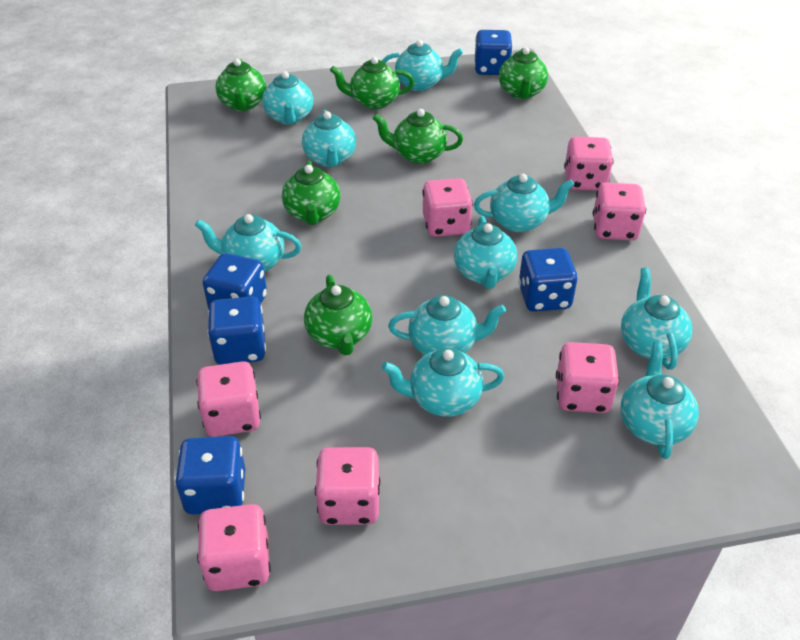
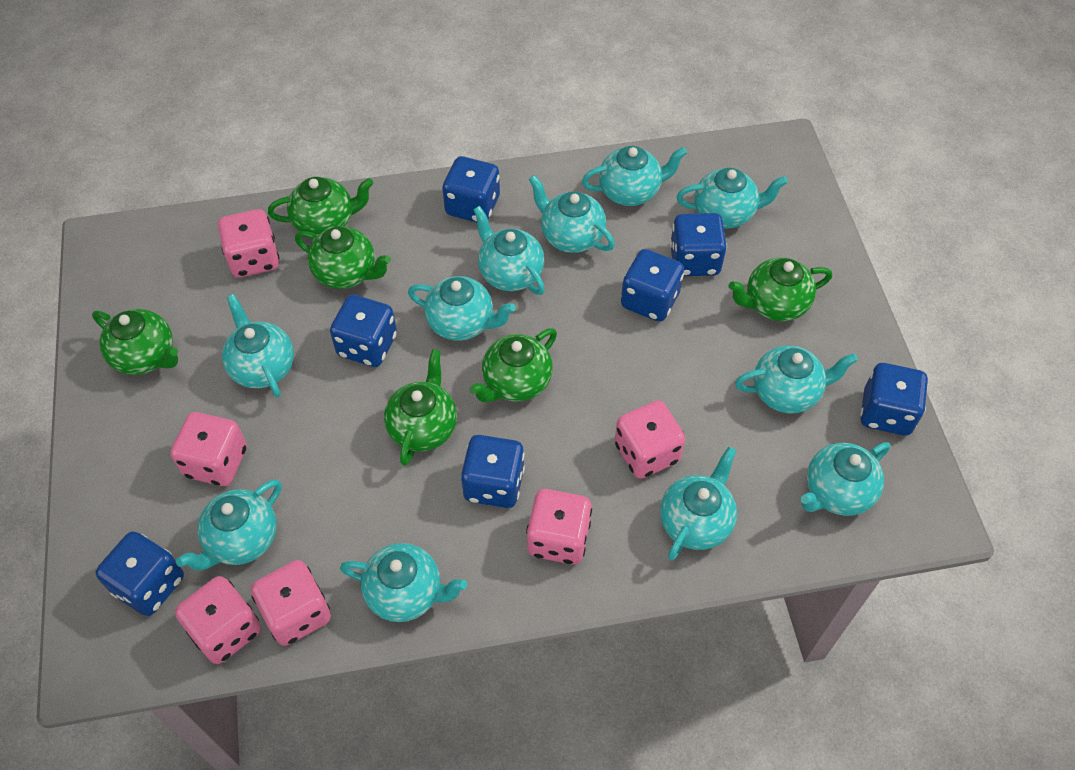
blue dice: 5 -> 7
pink dice: 7 -> 6
turquoise teapot: 10 -> 11

